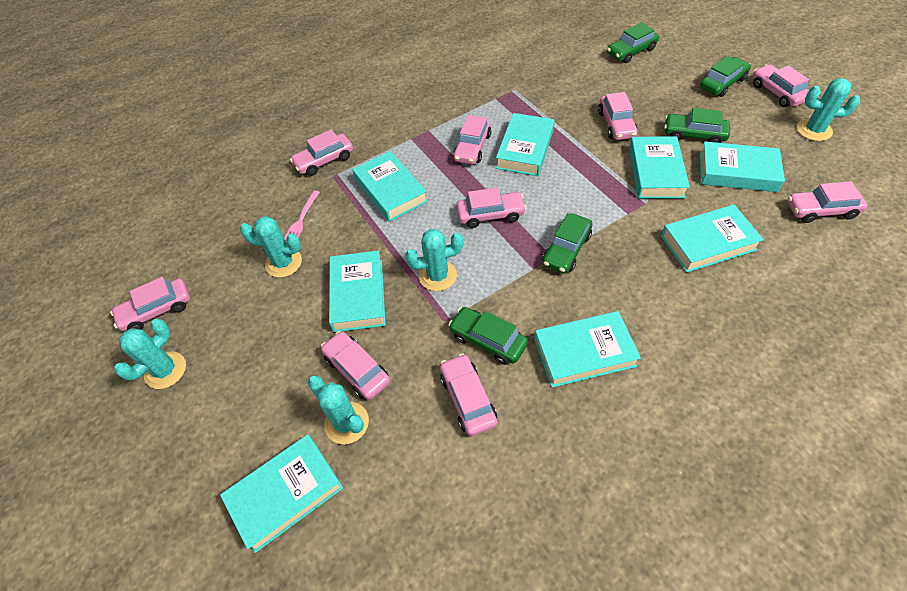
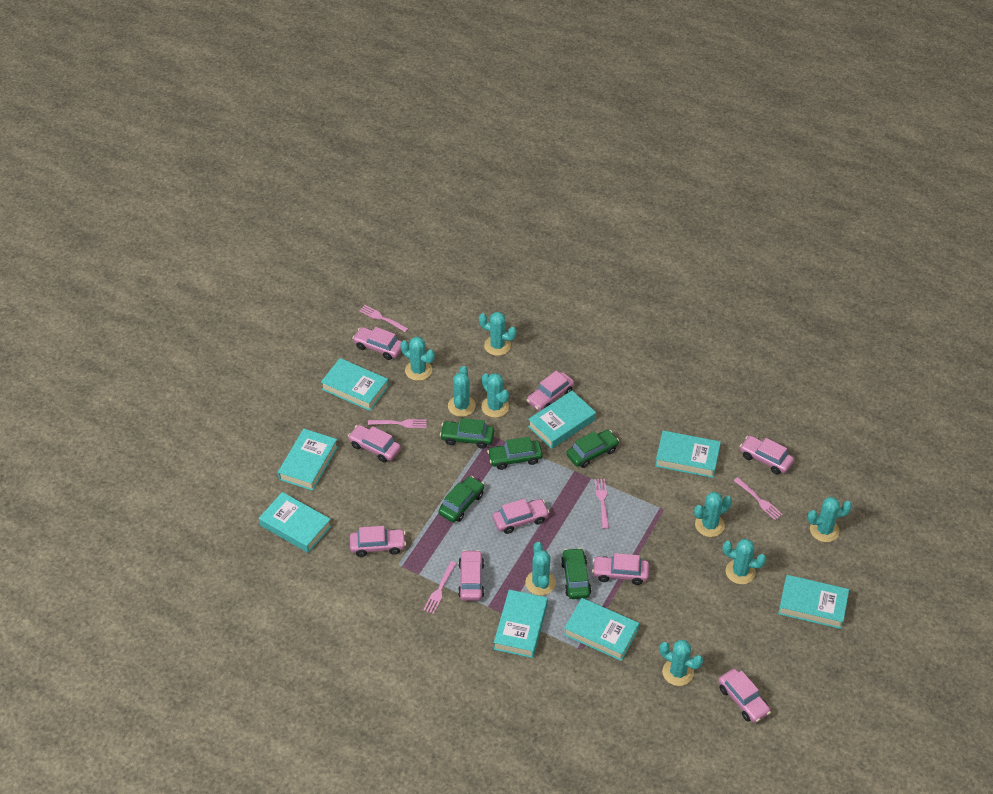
pink fork: 1 -> 5
turquoise cactus: 5 -> 9

